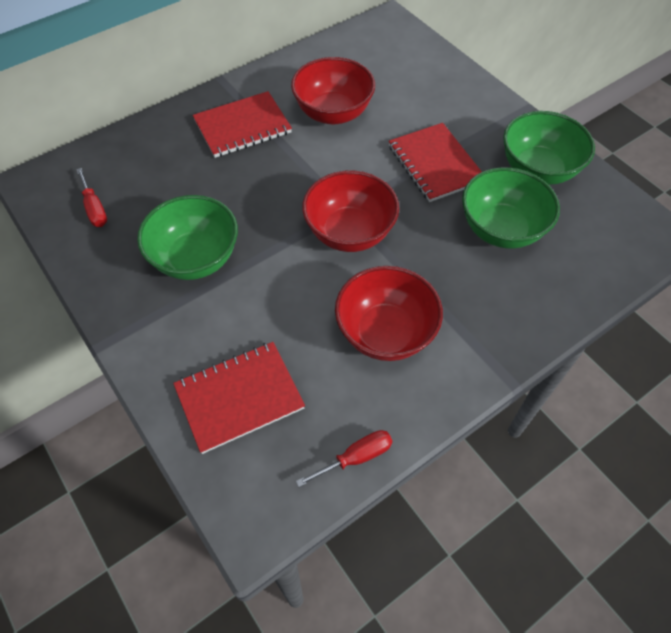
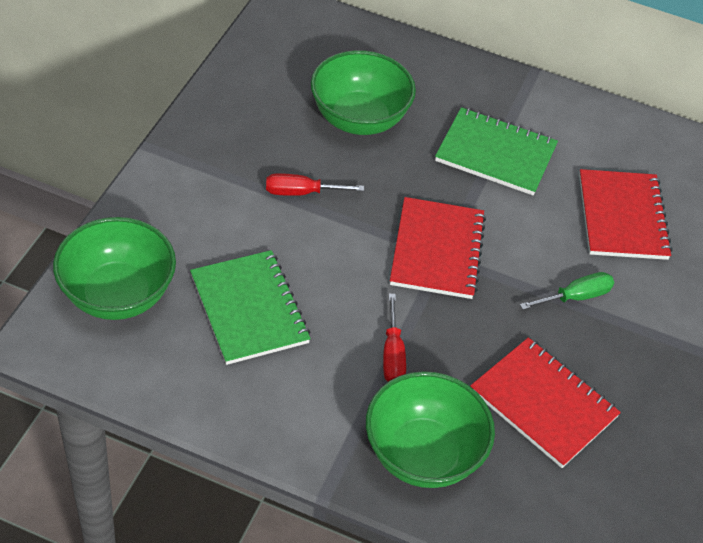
green notebook: 0 -> 2
green screwdriver: 0 -> 1
red bowl: 3 -> 0

